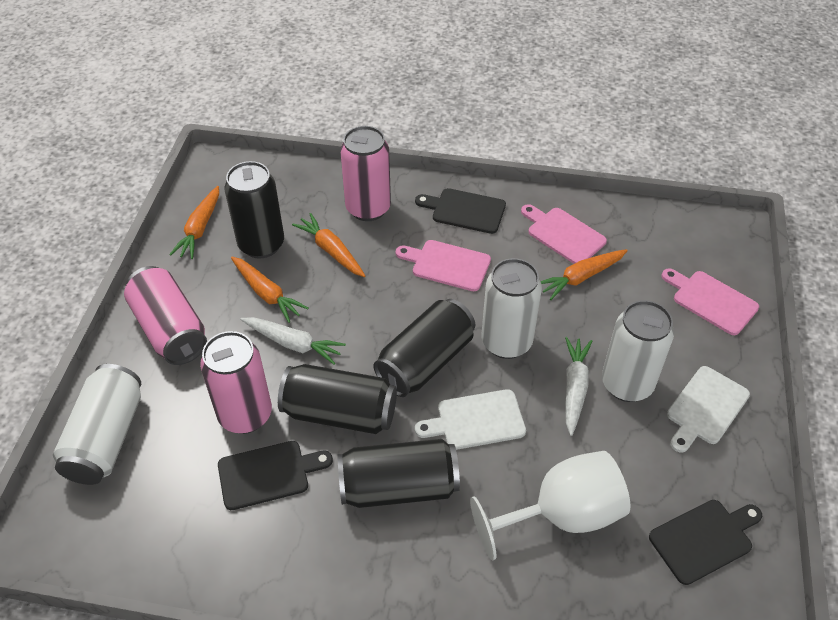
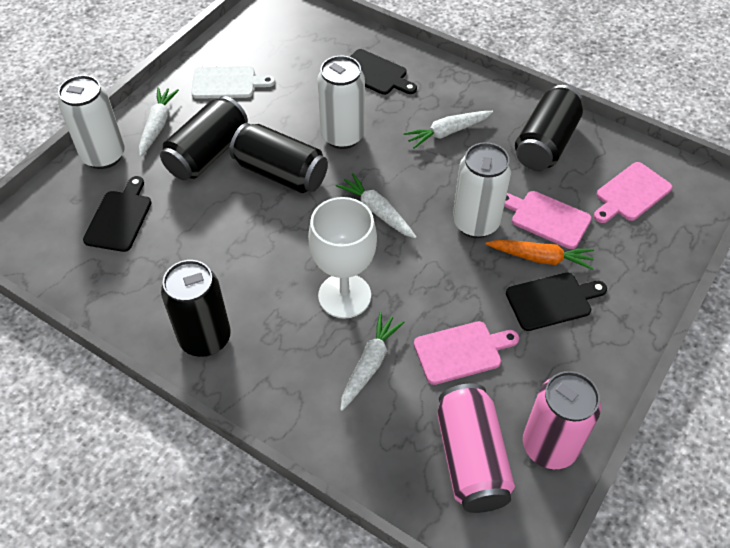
orange carrot: 4 -> 1
pink can: 3 -> 2
white carrot: 2 -> 4
white cutting board: 2 -> 1

